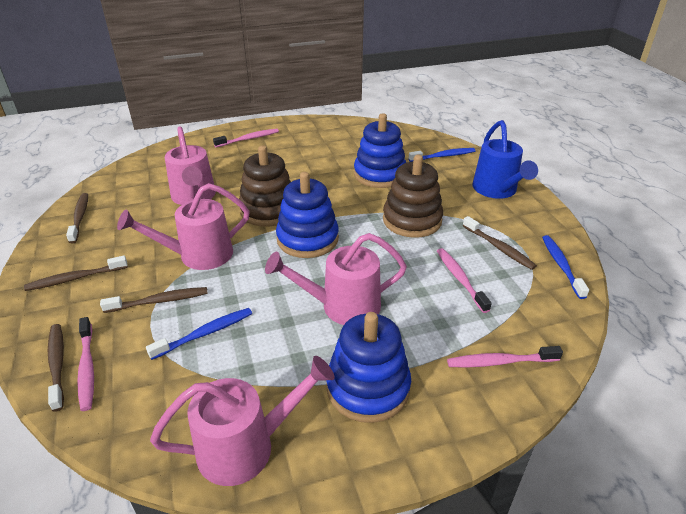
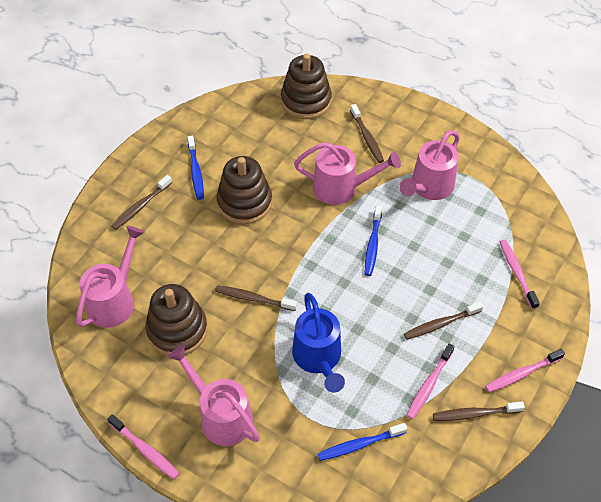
blue stacking toy: 3 -> 0
brown stacking toy: 2 -> 3

